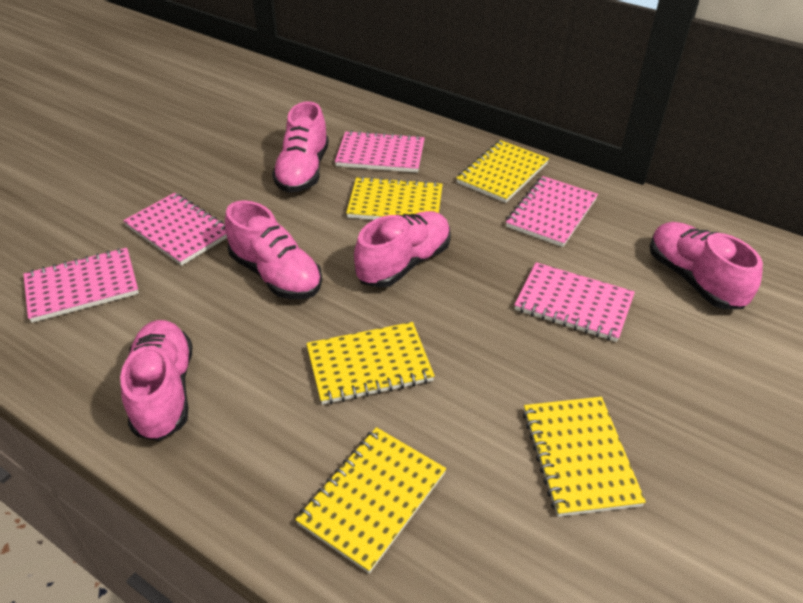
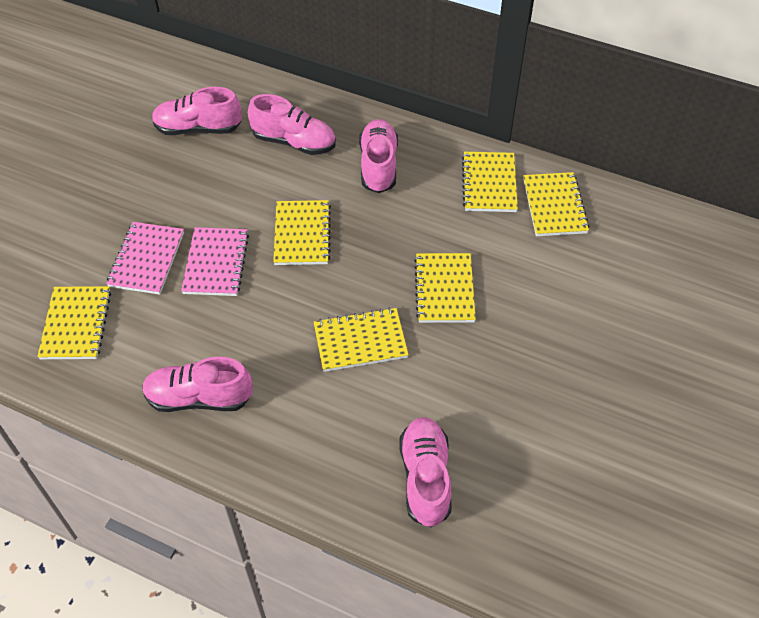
pink notebook: 5 -> 2
yellow notebook: 5 -> 6

